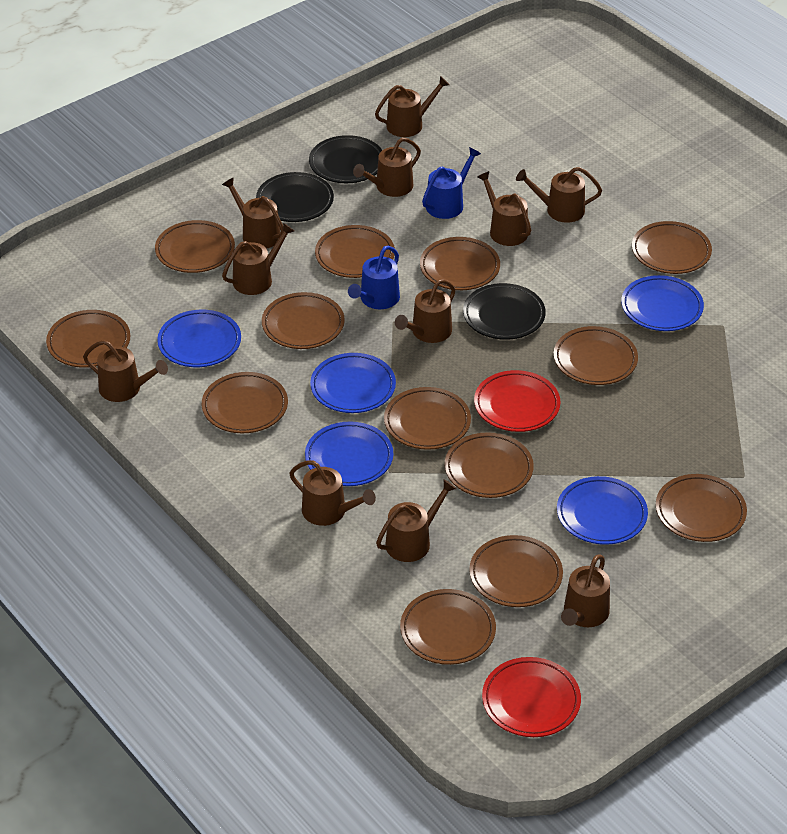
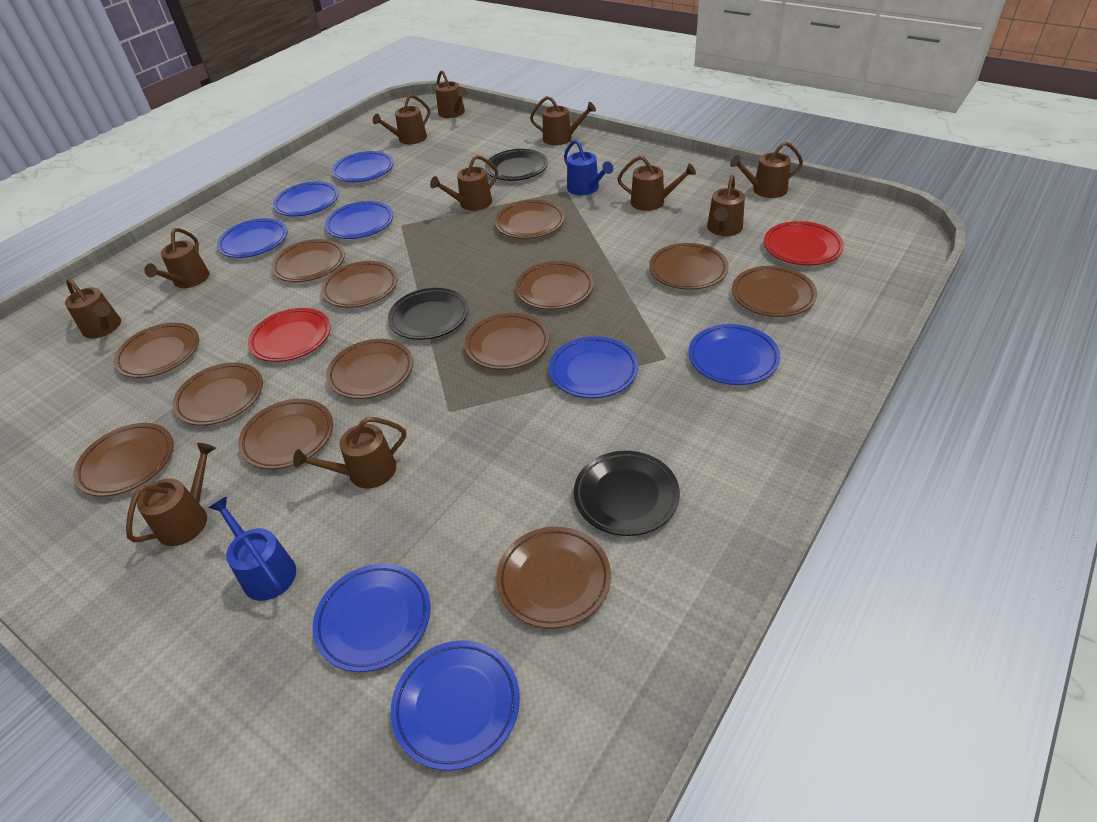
blue plate: 5 -> 8

